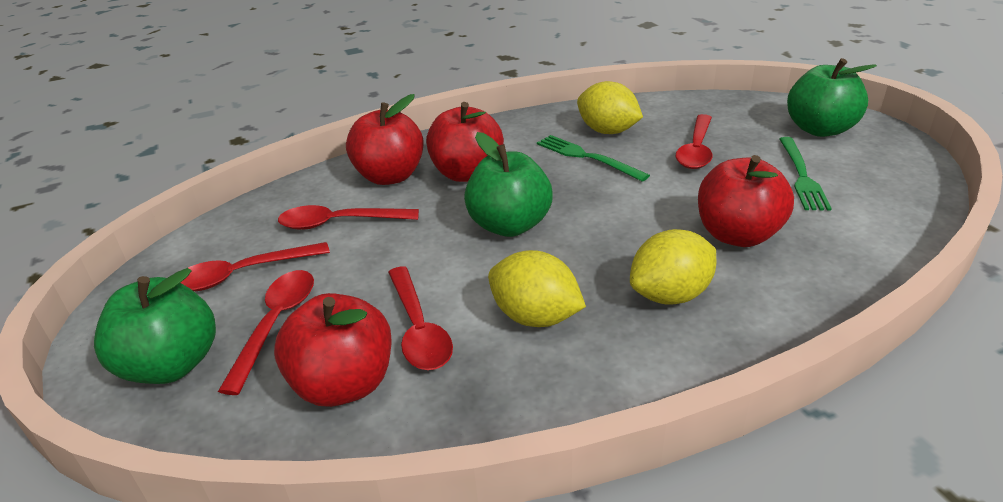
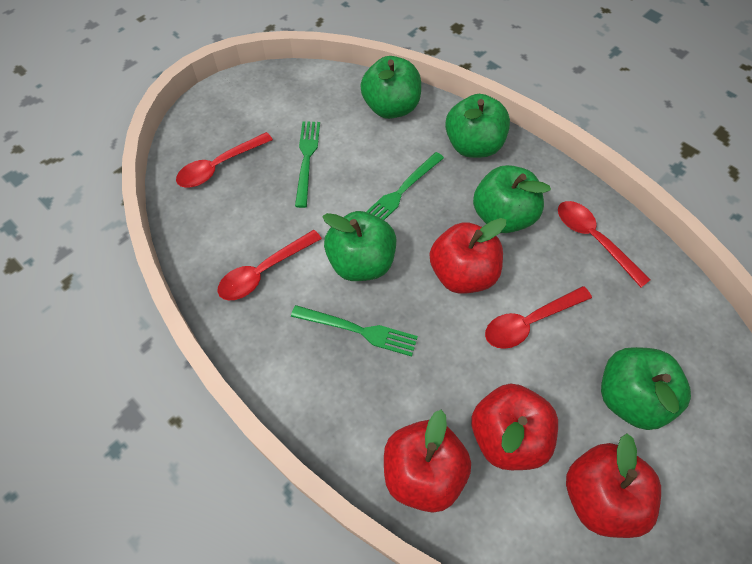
green apple: 3 -> 5
green fork: 2 -> 3
red spoon: 5 -> 4
yellow lemon: 3 -> 0

